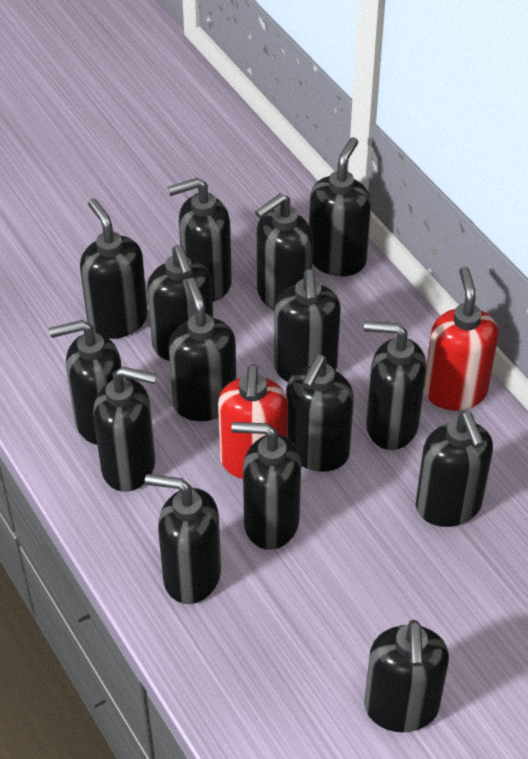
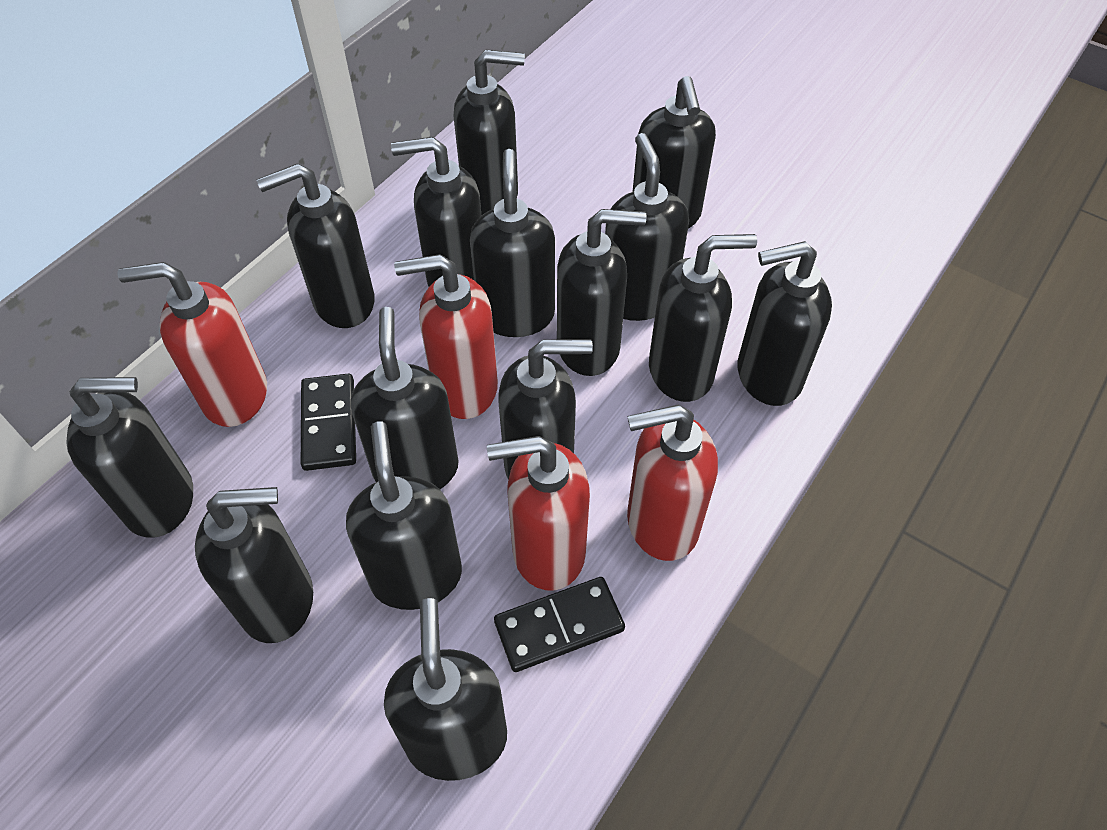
black domino: 0 -> 2
red soap dispenser: 2 -> 4

